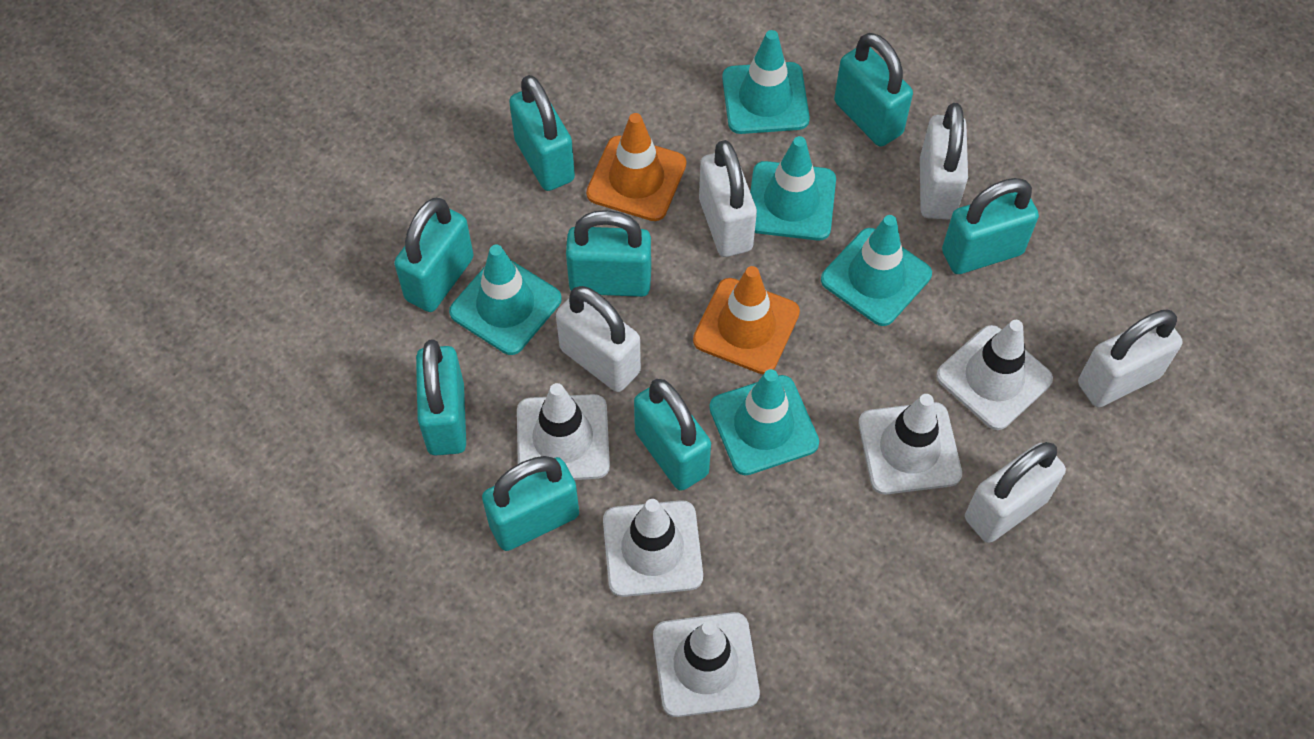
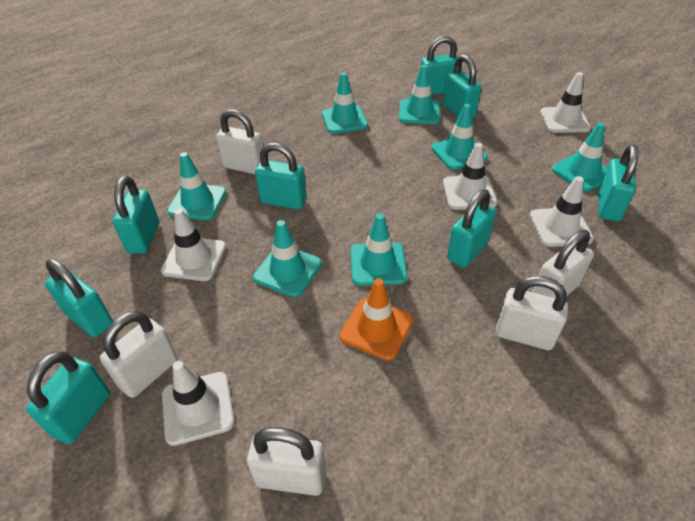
orange traffic cone: 2 -> 1
turquoise traffic cone: 5 -> 7

